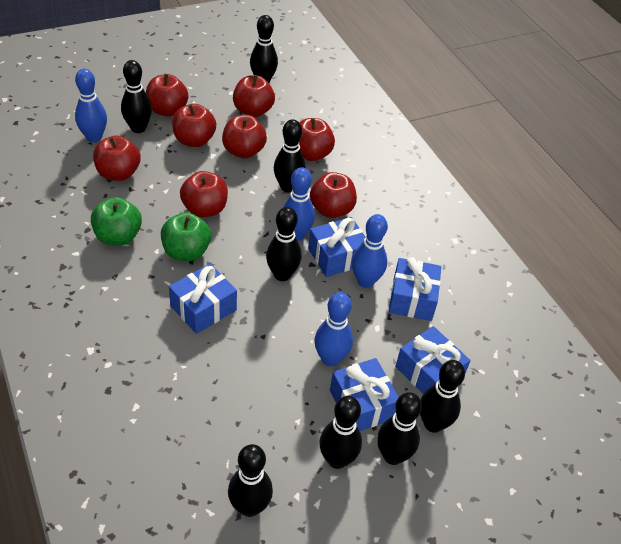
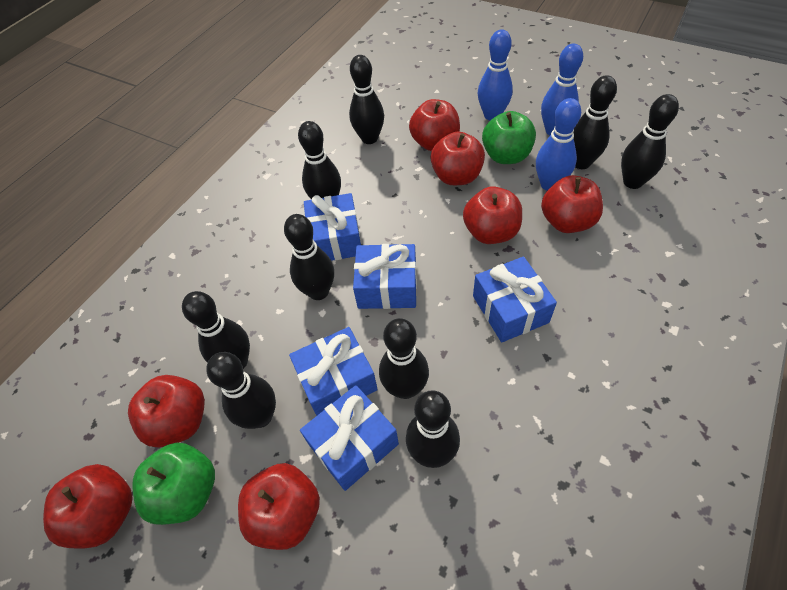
black bowling pin: 8 -> 9
blue bowling pin: 4 -> 3
red apple: 8 -> 7

